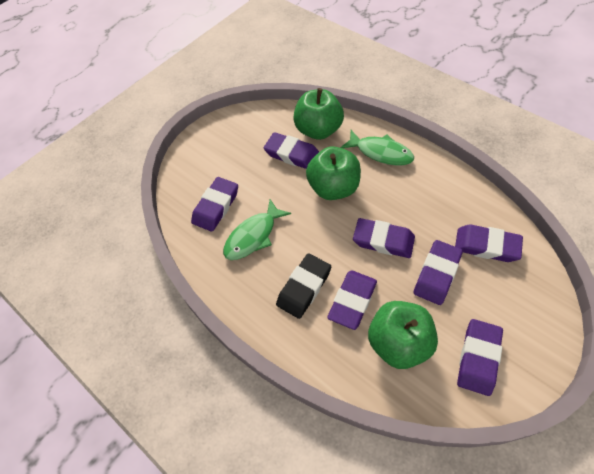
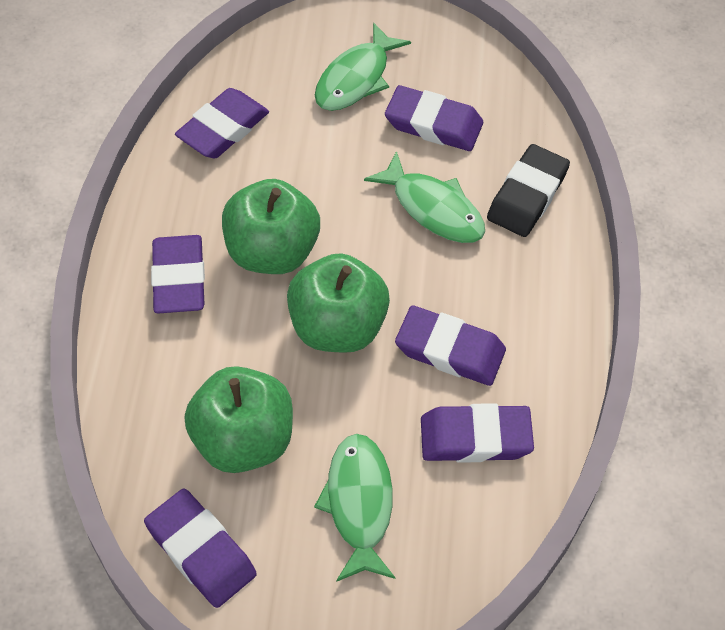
green fish: 2 -> 3
purple eraser: 7 -> 6

